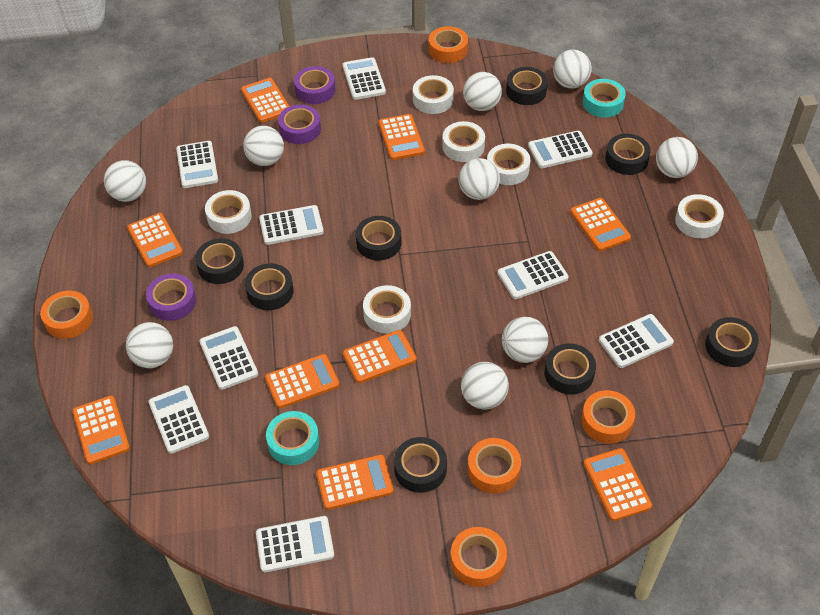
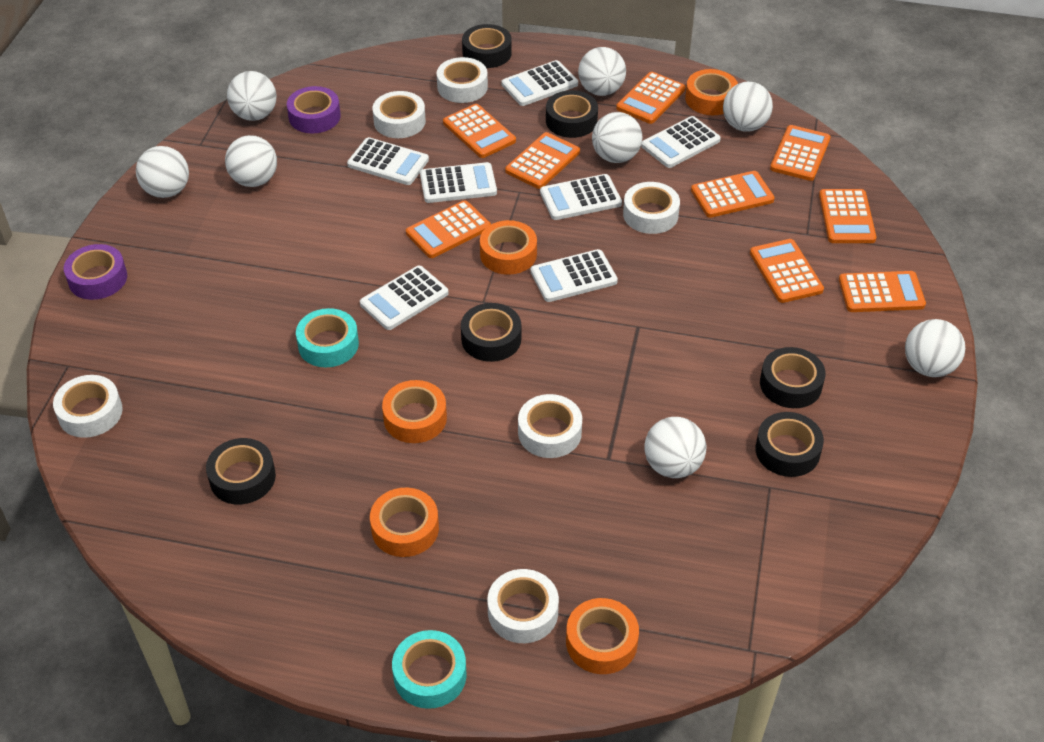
black tape: 8 -> 6
purple tape: 3 -> 2
white ball: 9 -> 8
white calculator: 9 -> 7

